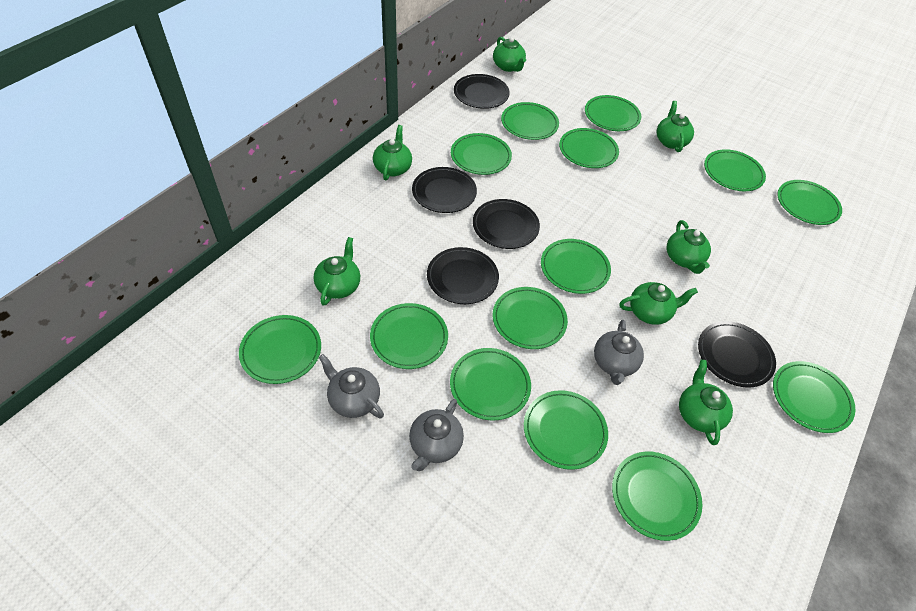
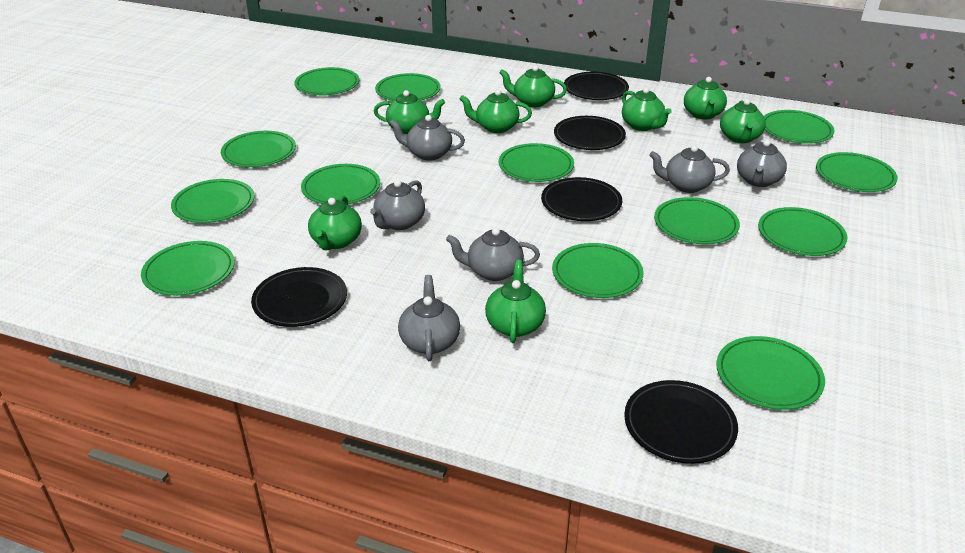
green plate: 14 -> 13
green teapot: 7 -> 8
grey teapot: 3 -> 6

